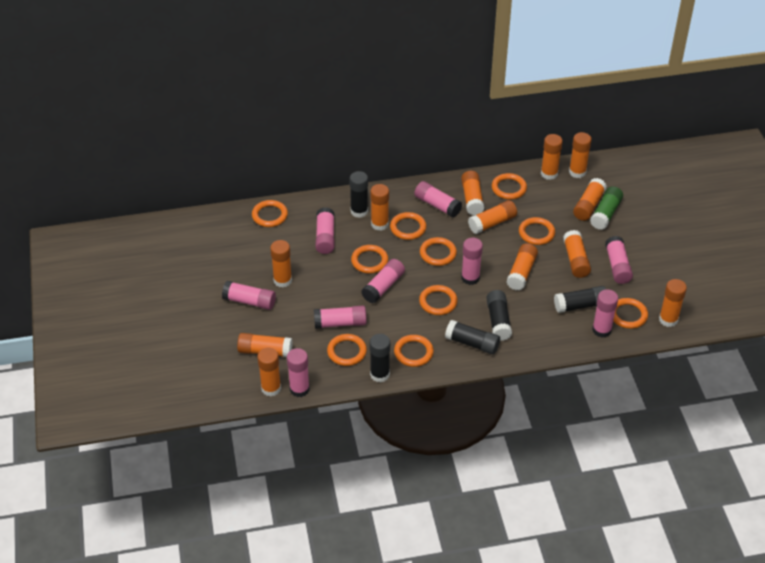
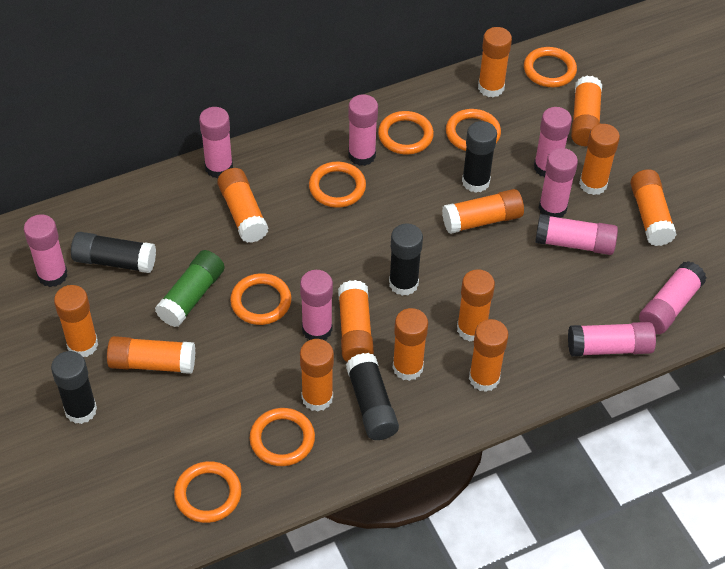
orange glue stick: 12 -> 13
orange ring: 10 -> 7

